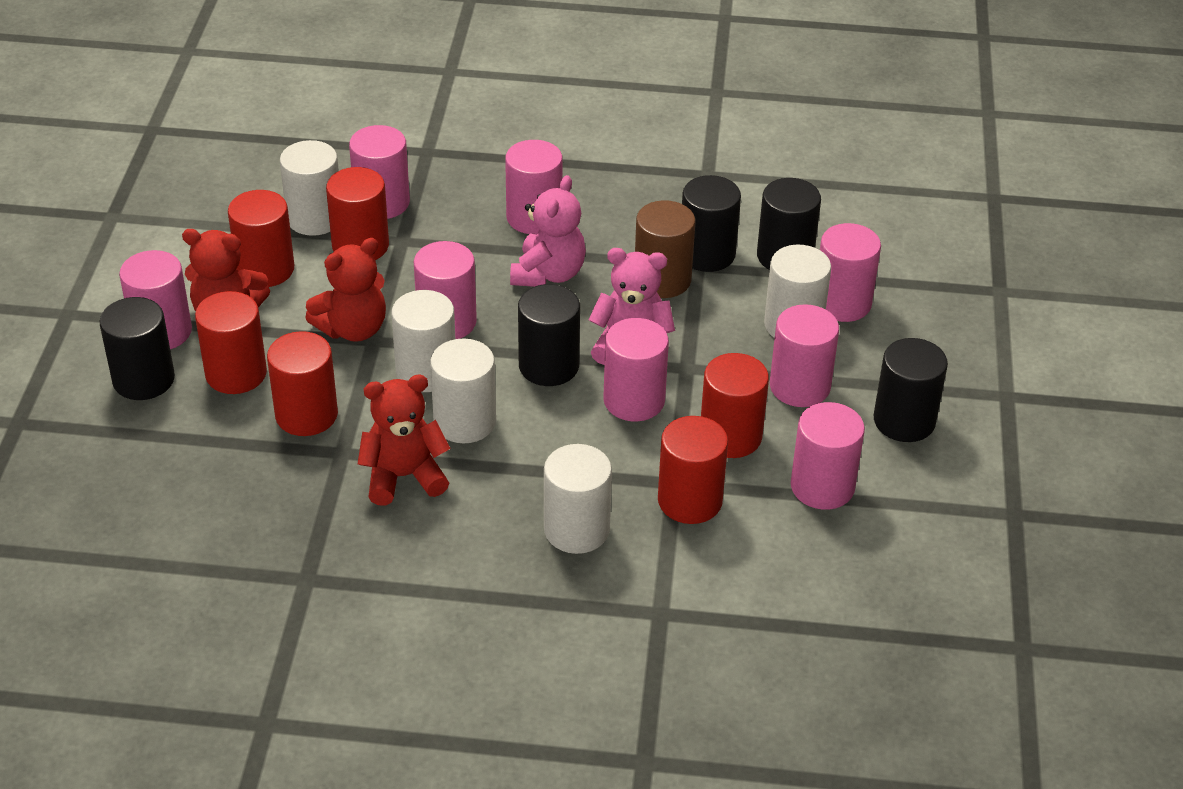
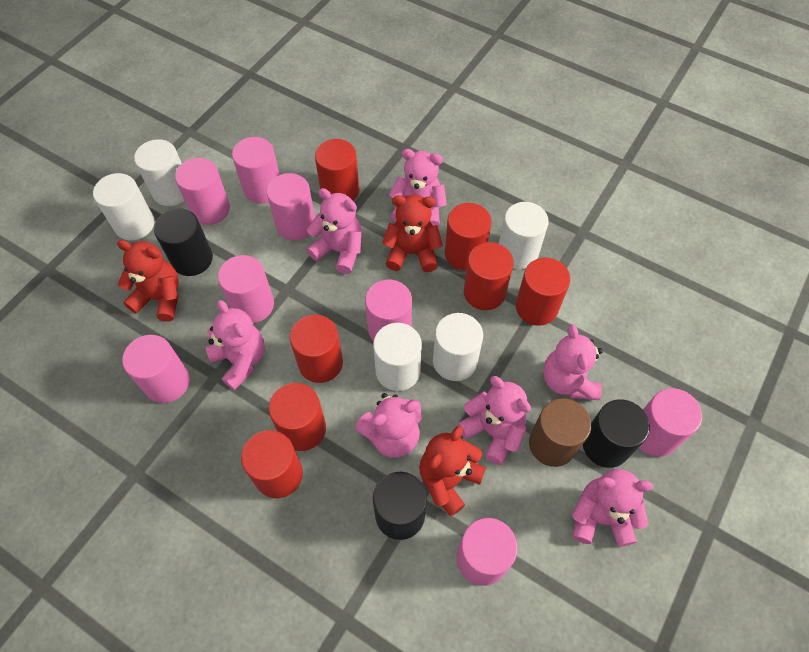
black cylinder: 5 -> 3
pink teddy bear: 2 -> 7
red cylinder: 6 -> 7

